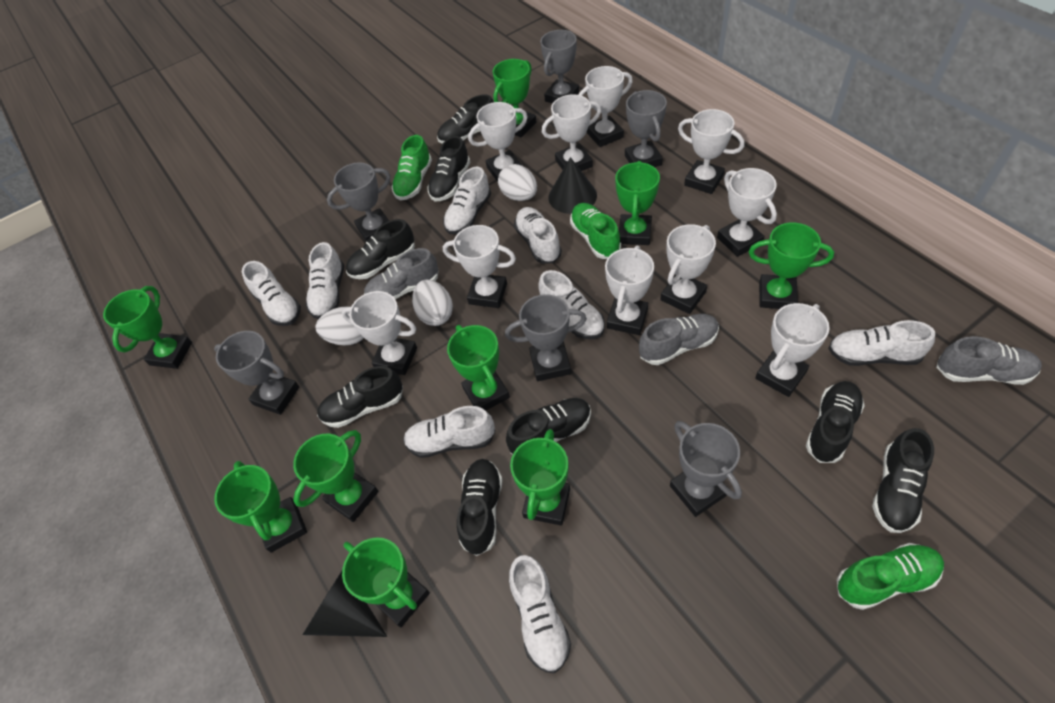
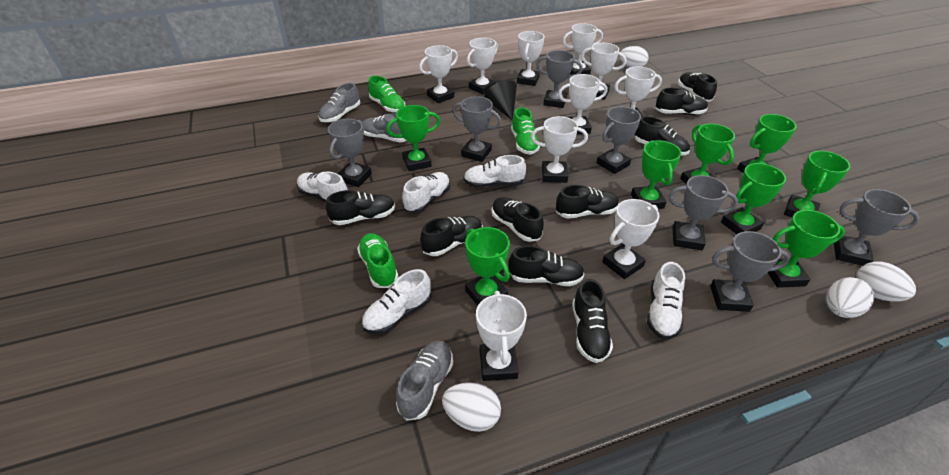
black cone: 2 -> 1
black shoe: 8 -> 9
green trophy: 9 -> 8
grey trophy: 6 -> 7
white egg: 3 -> 4
white shoe: 8 -> 5

